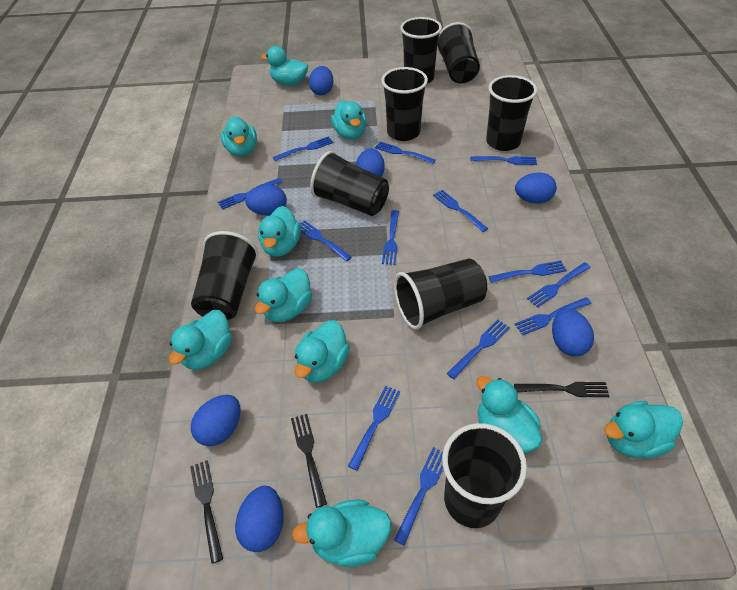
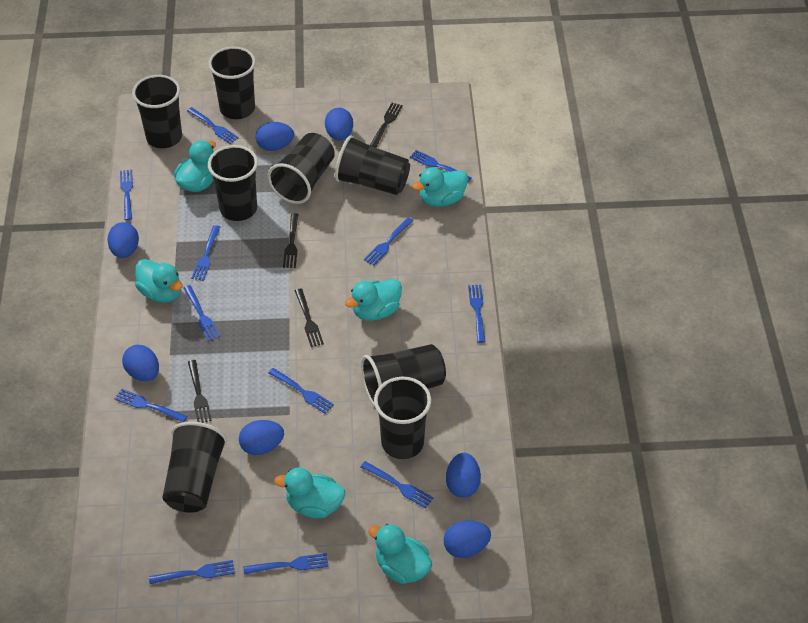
black fork: 3 -> 4
blue fork: 13 -> 12
turquoise duck: 10 -> 6

